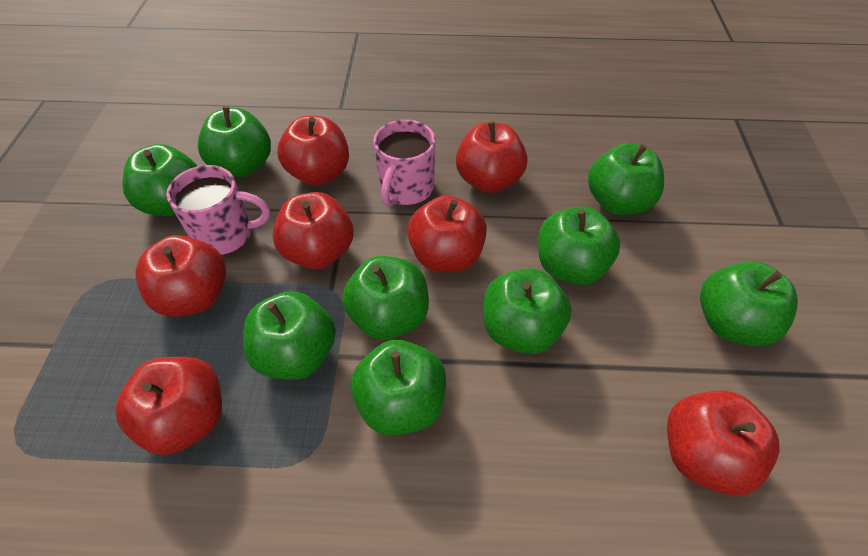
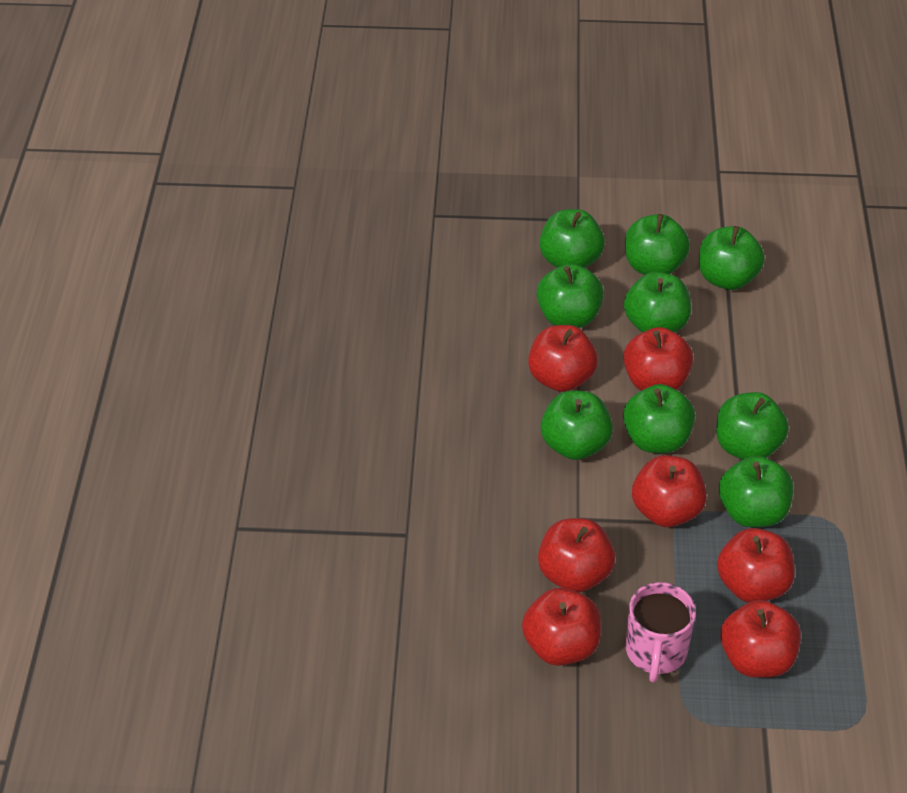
pink mug: 2 -> 1

